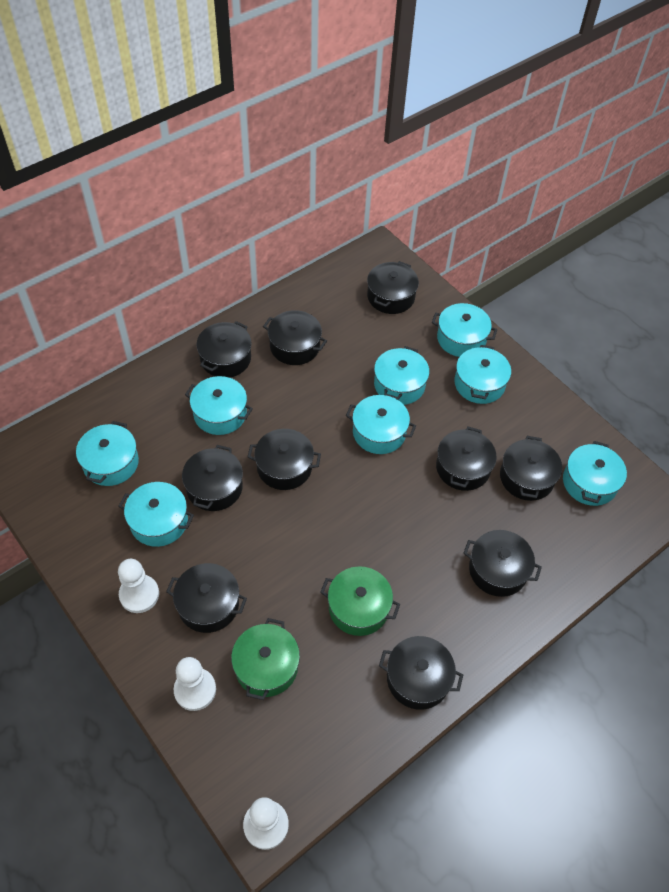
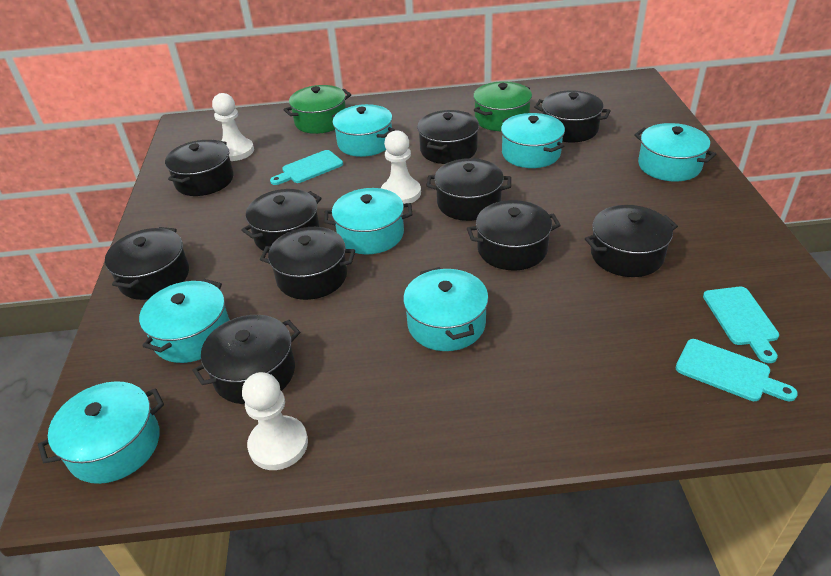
turquoise cutting board: 0 -> 3
turquoise pot: 8 -> 7

